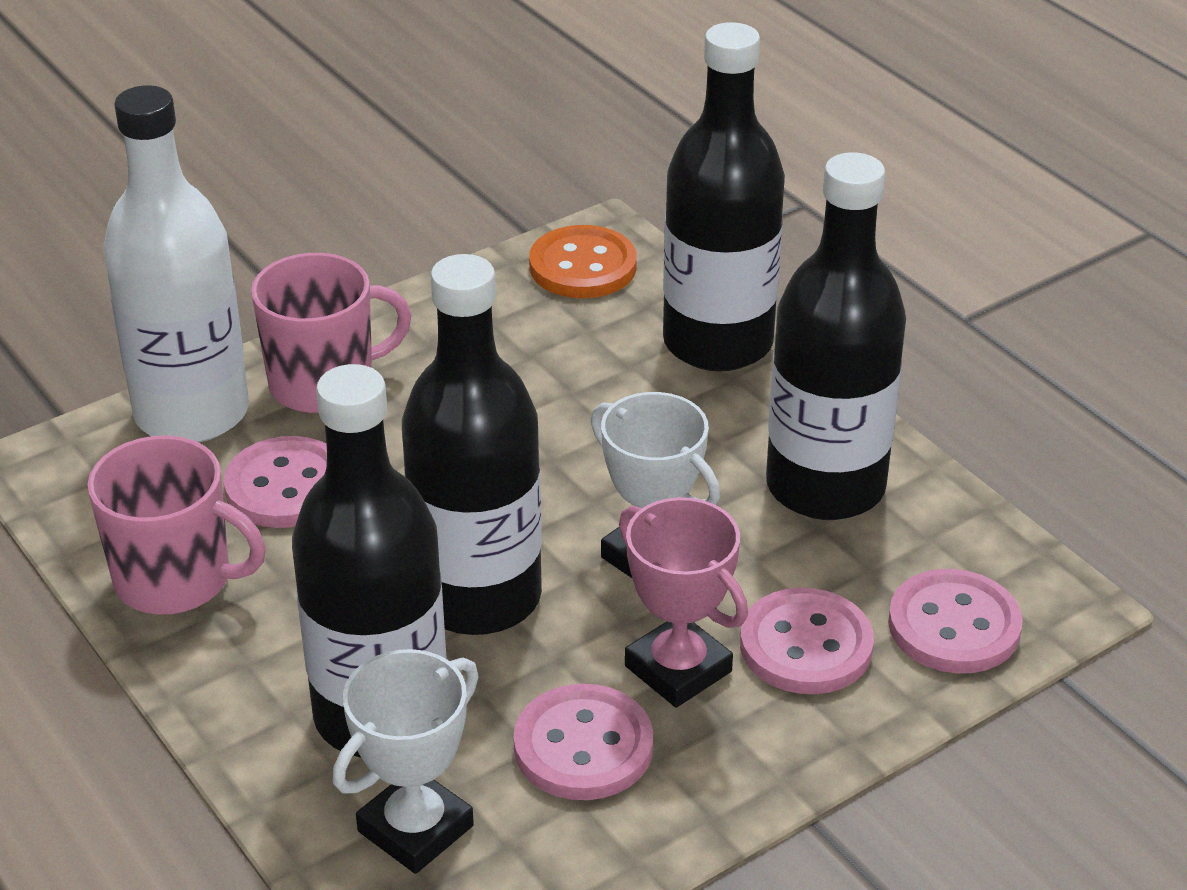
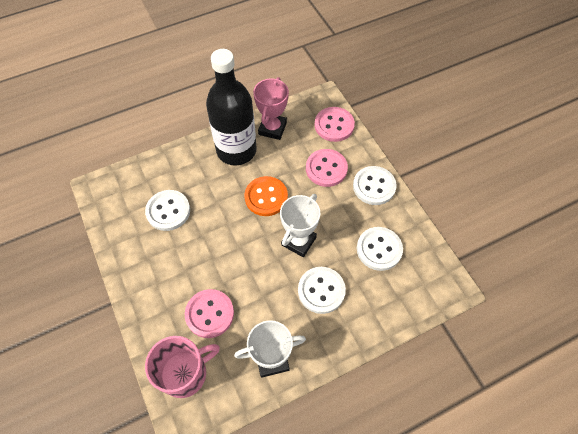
black bottle: 4 -> 1
pink button: 4 -> 3
pink mug: 2 -> 1
white bottle: 1 -> 0
white button: 0 -> 4

